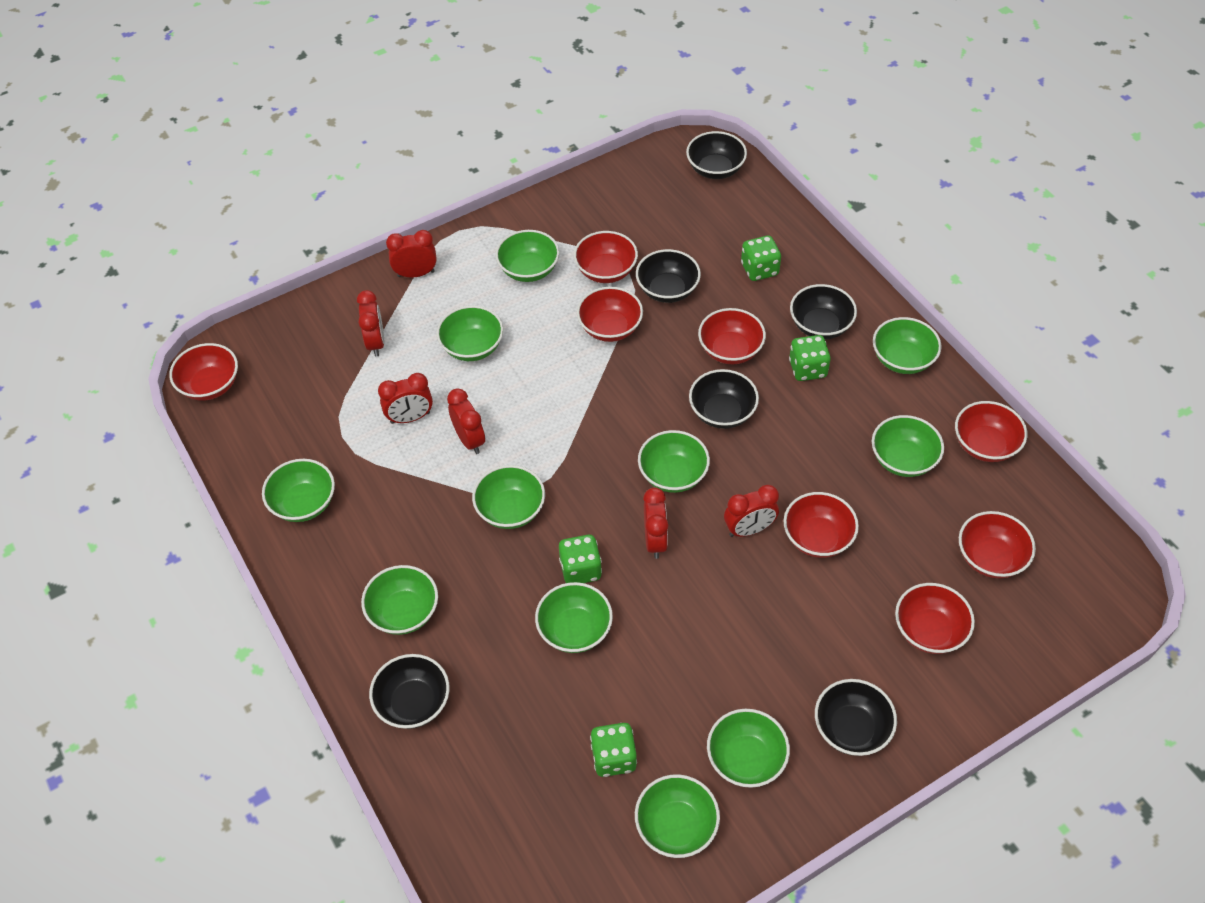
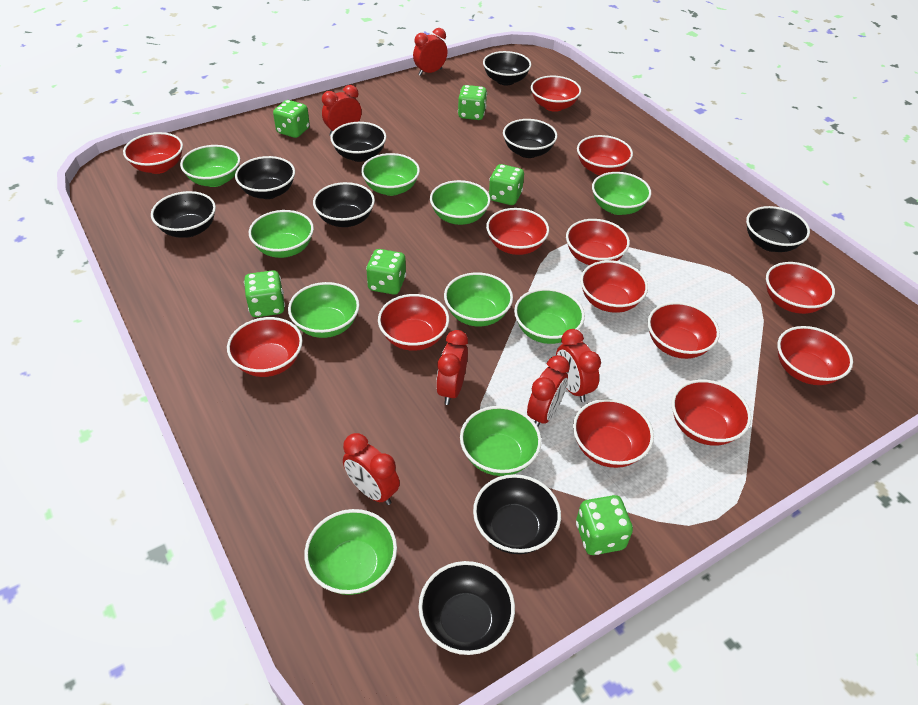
black bowl: 6 -> 9
green bowl: 11 -> 10
green dice: 4 -> 6
red bowl: 8 -> 13

